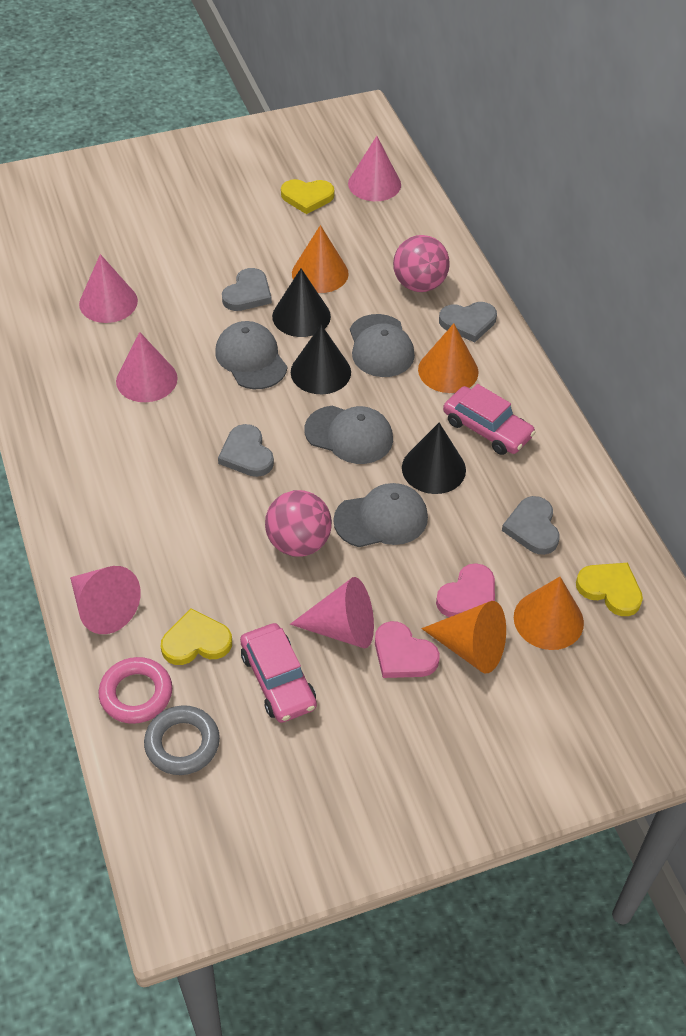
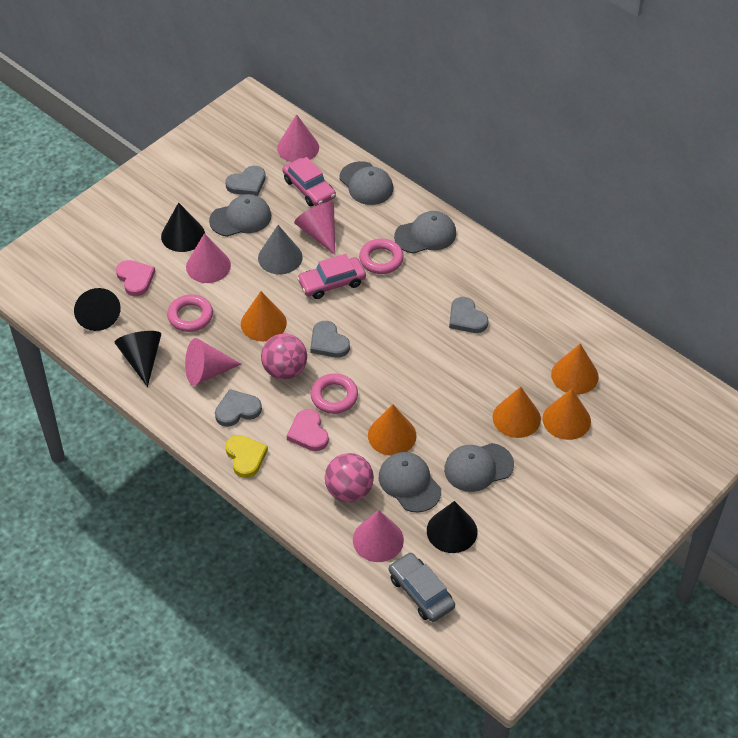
black cone: 3 -> 4
grey cap: 4 -> 5
grey car: 0 -> 1
grey cone: 0 -> 1
grey ring: 1 -> 0
orange cone: 4 -> 5
pink ring: 1 -> 3
yellow heart: 3 -> 1

